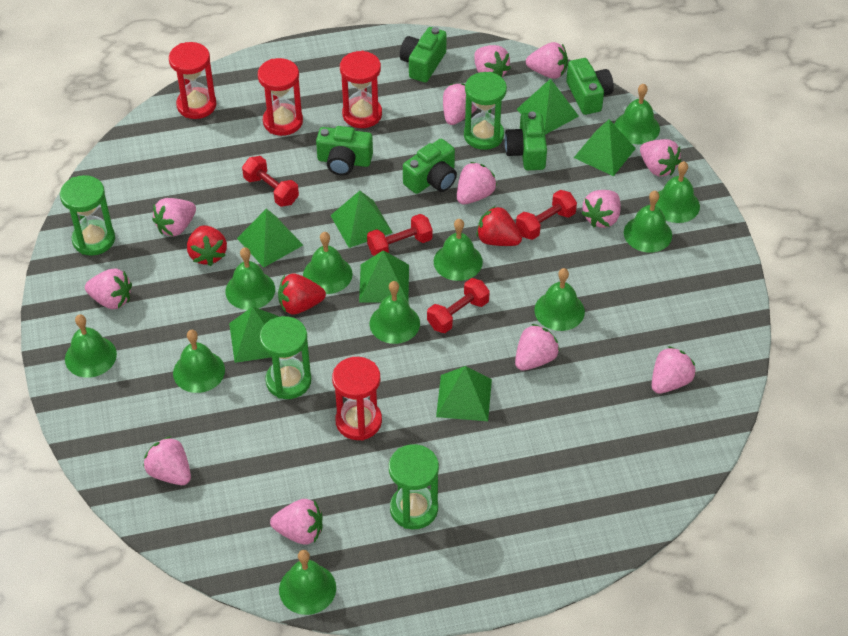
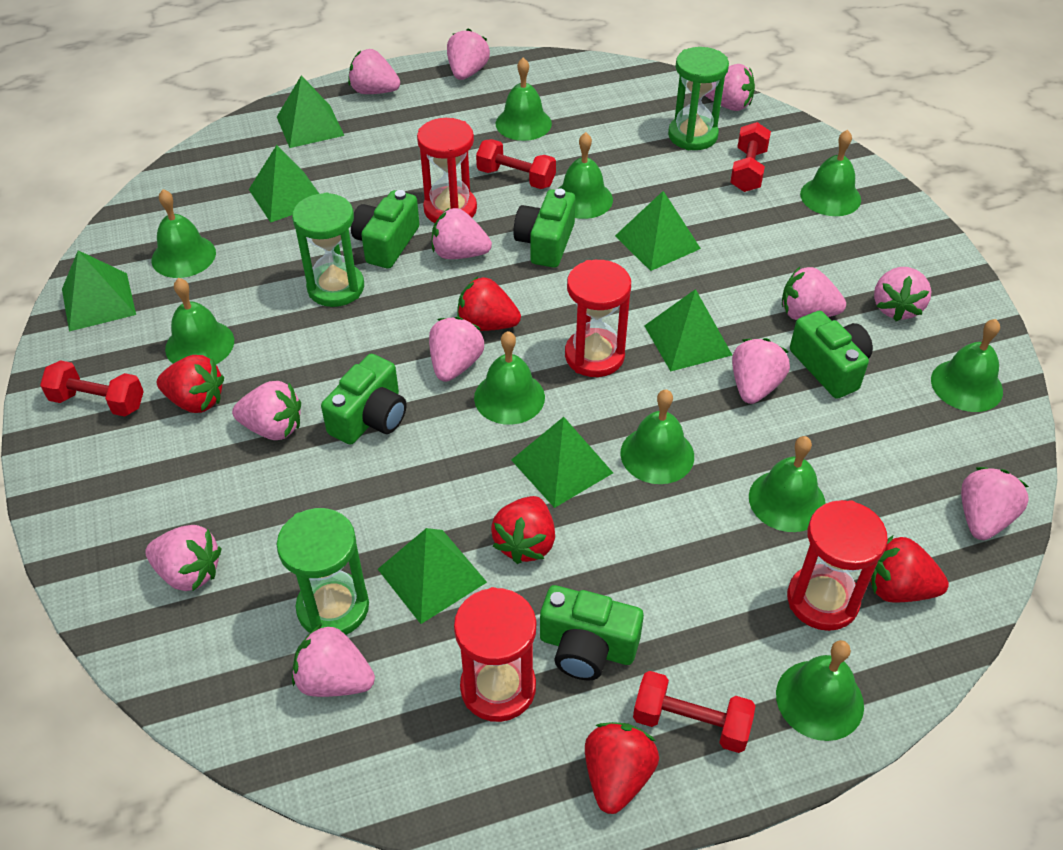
green bell: 11 -> 10
green hourglass: 4 -> 3
red strawberry: 3 -> 5

